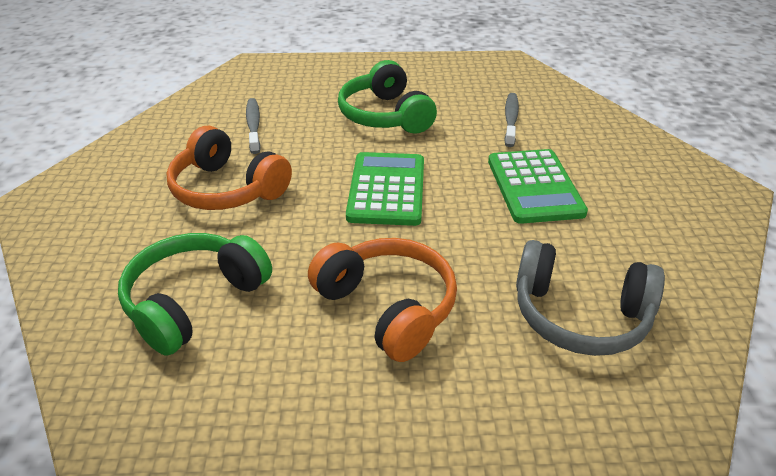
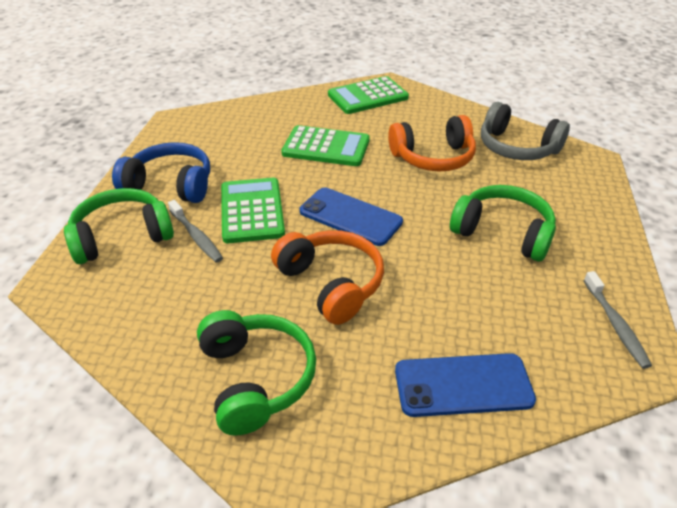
blue headphones: 0 -> 1
blue phone: 0 -> 2
green calculator: 2 -> 3
green headphones: 2 -> 3

